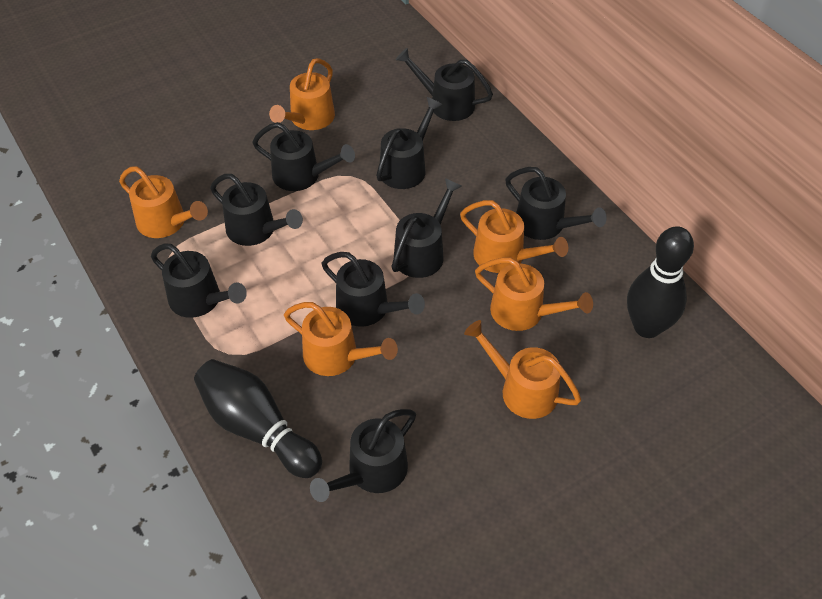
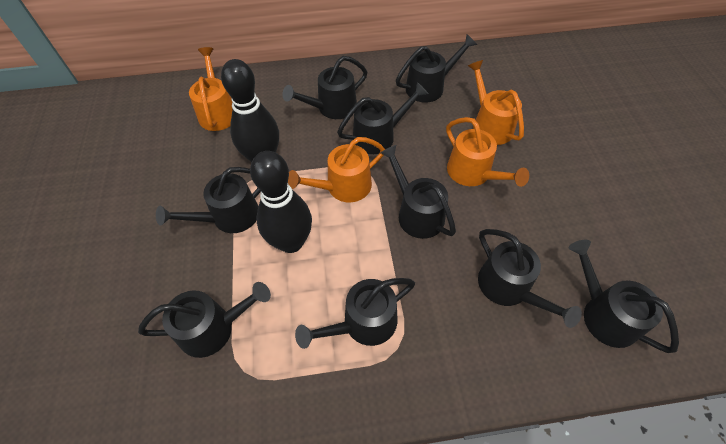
orange watering can: 6 -> 4

